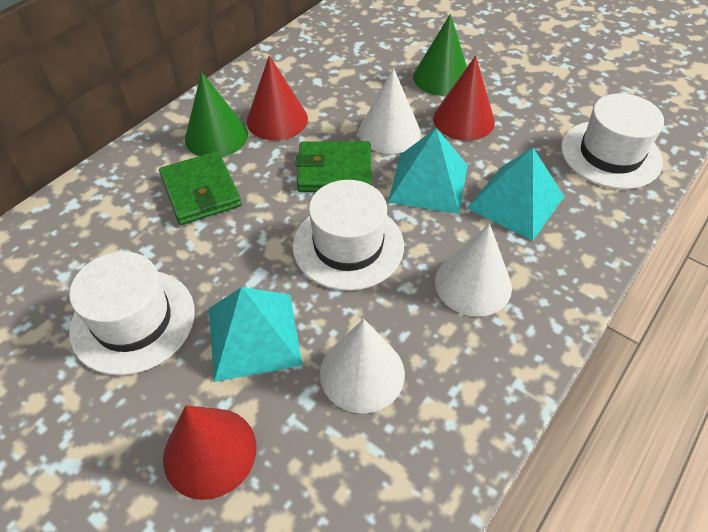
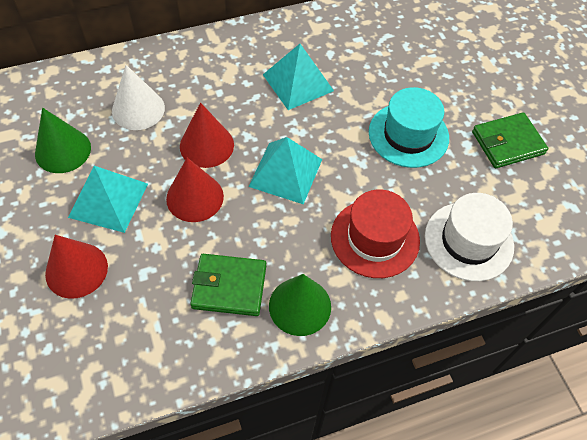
red hat: 0 -> 1
turquoise hat: 0 -> 1
white cone: 3 -> 1
white hat: 3 -> 1

